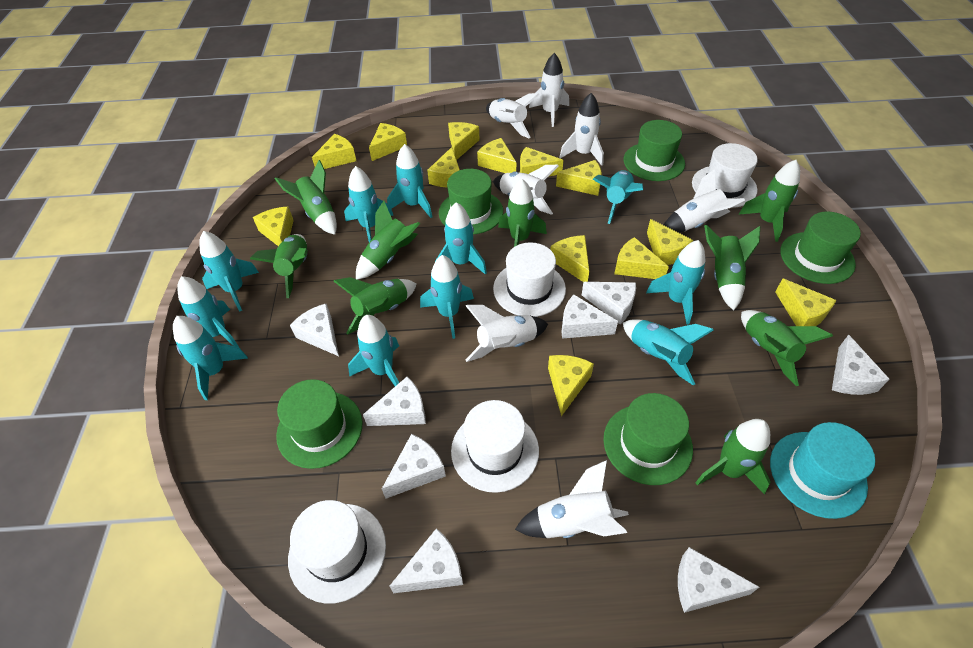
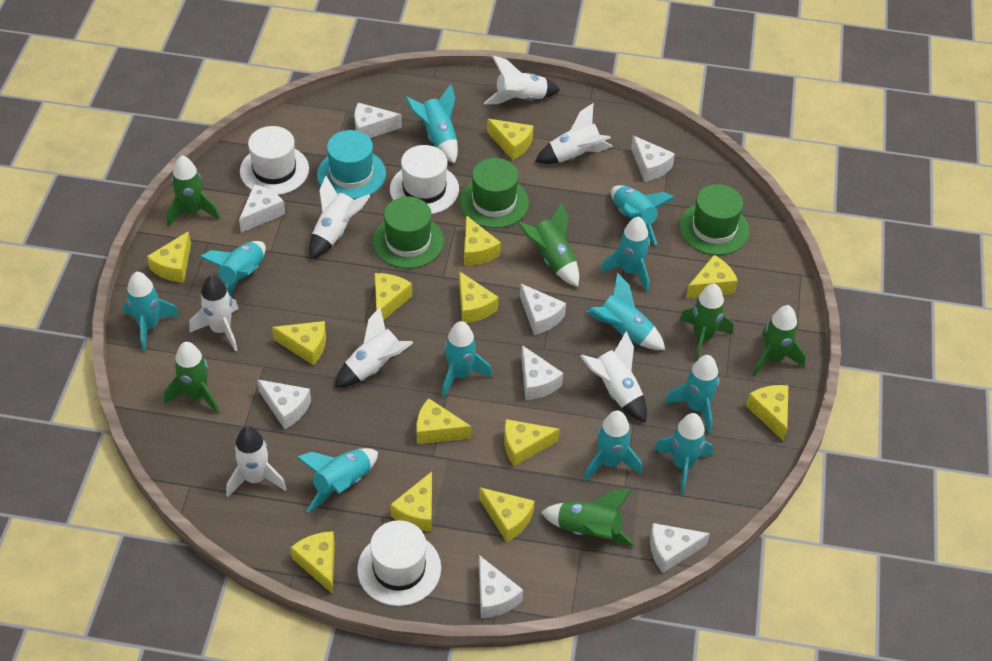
green hat: 5 -> 3
green rocket: 9 -> 6
white hat: 4 -> 3

